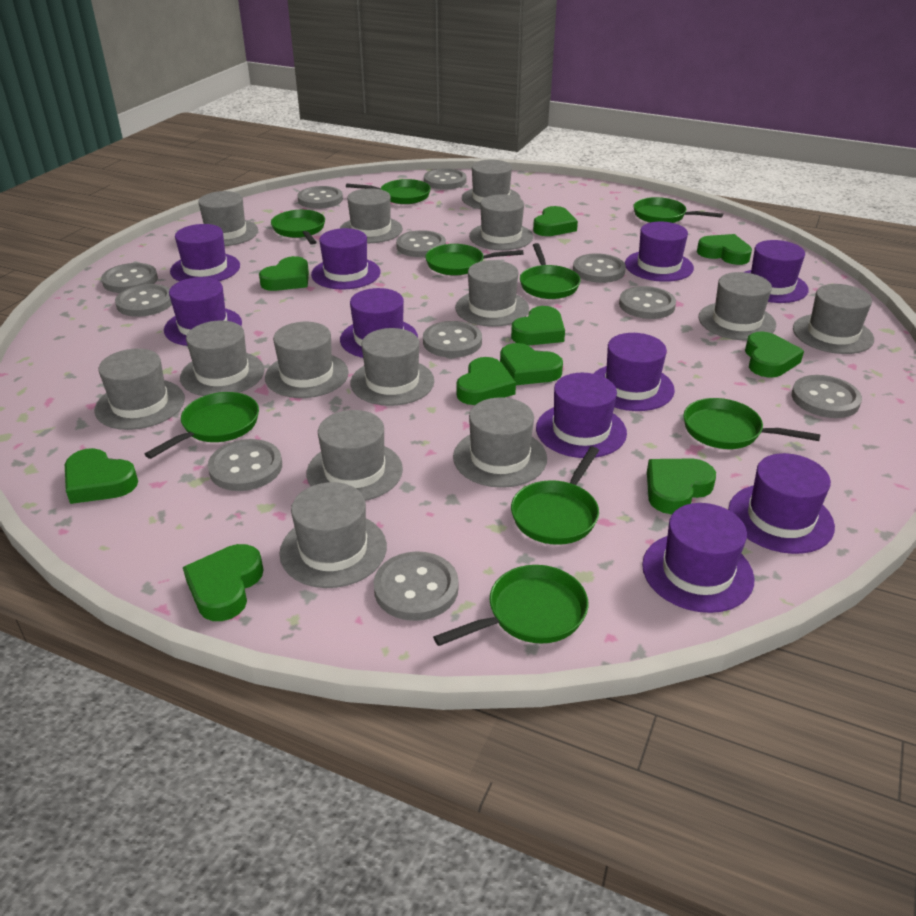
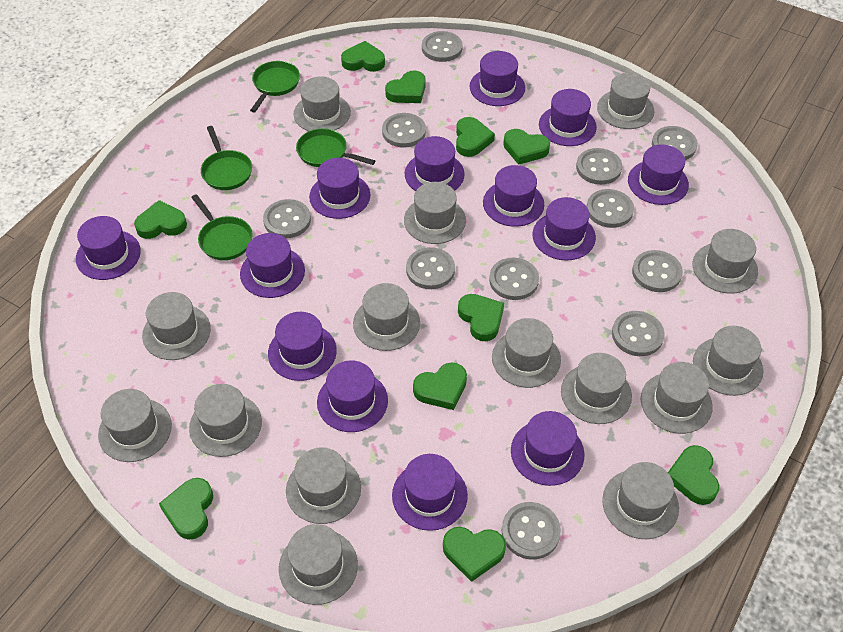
green pan: 9 -> 4
grey hat: 14 -> 15
purple hat: 10 -> 13

